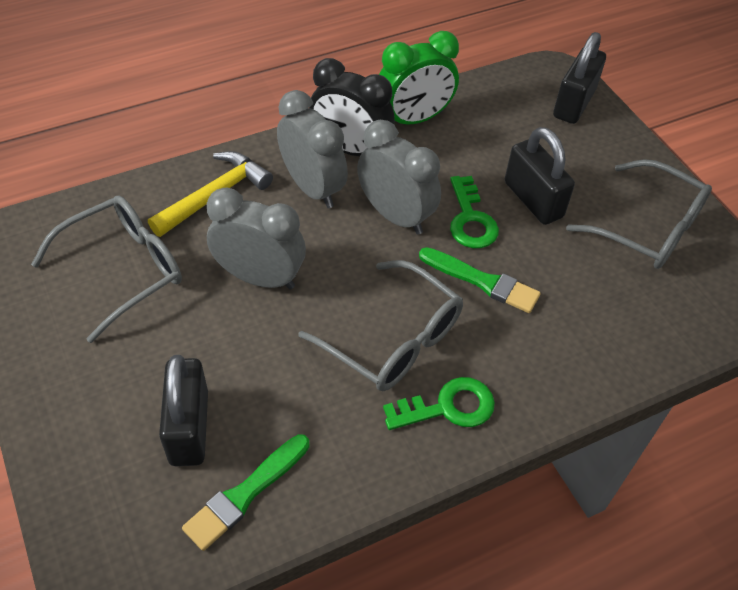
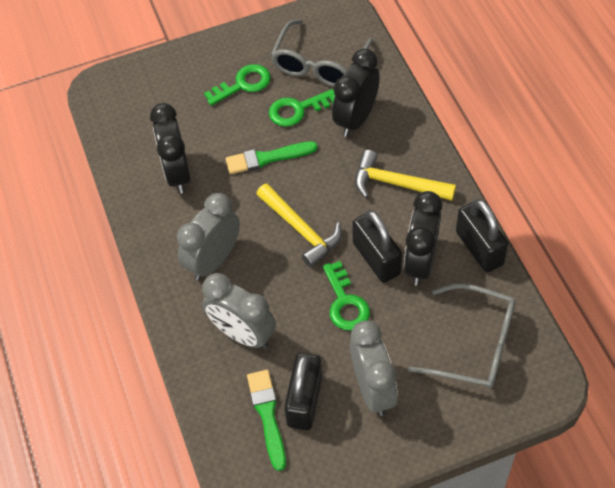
black clock: 1 -> 3
green clock: 1 -> 0
green key: 2 -> 3
grey glasses: 3 -> 2
yellow hammer: 1 -> 2

